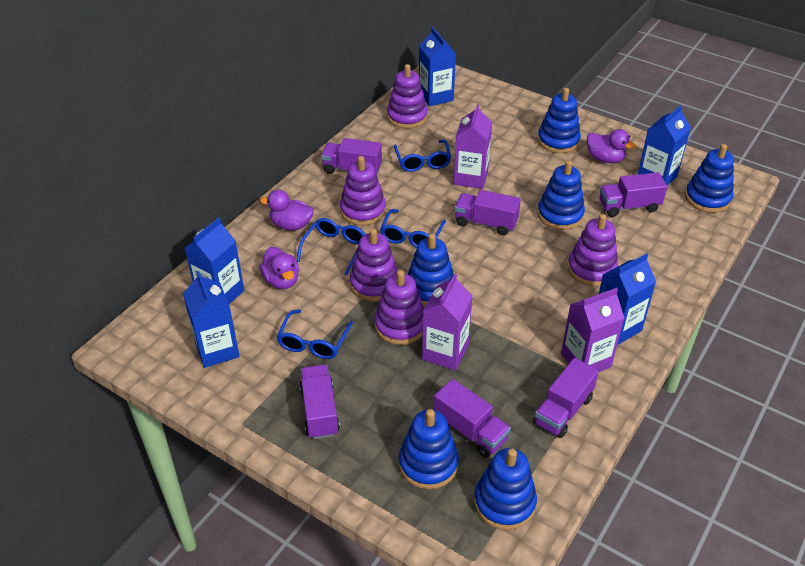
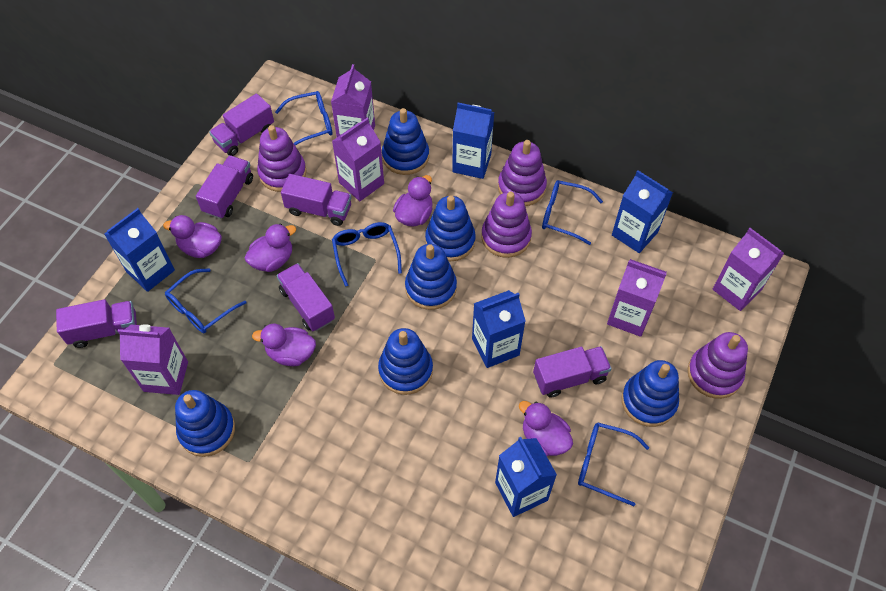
blue glasses: 4 -> 5
purple carton: 3 -> 5
purple duck: 3 -> 5
purple stacking toy: 5 -> 4

